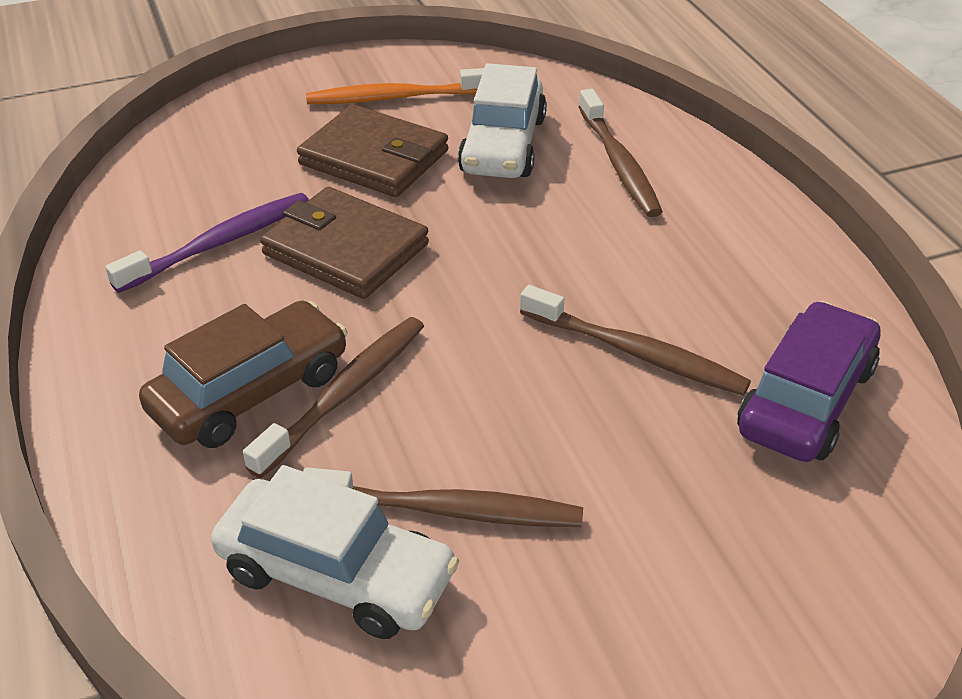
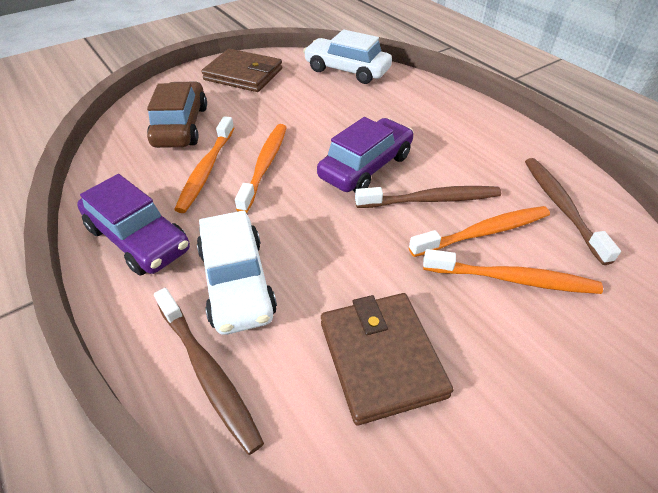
brown toothbrush: 4 -> 3
orange toothbrush: 1 -> 4
purple car: 1 -> 2
purple toothbrush: 1 -> 0

